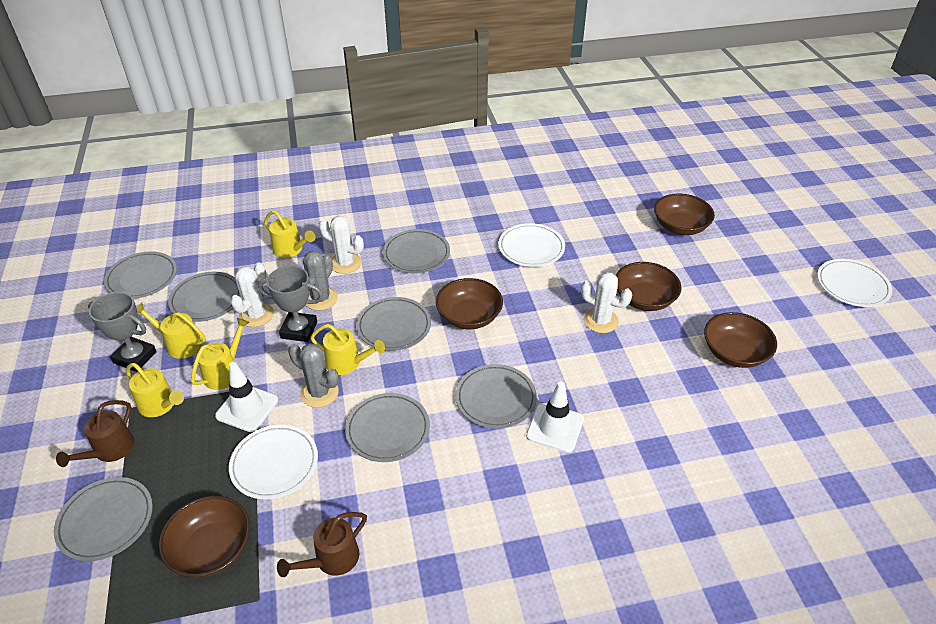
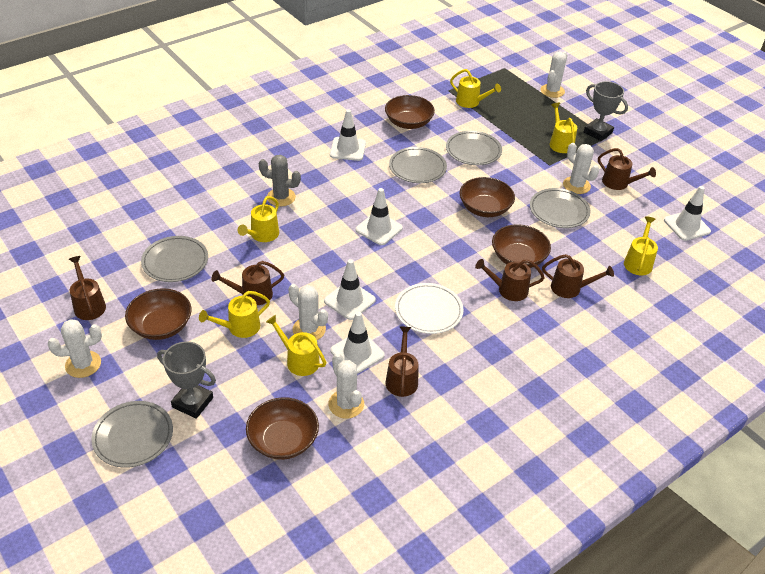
brown watering can: 2 -> 6
grey cactus: 2 -> 1
grey plate: 7 -> 5
white cactus: 3 -> 5
white plate: 3 -> 1
white traffic cone: 2 -> 5
yellow watering can: 5 -> 6

